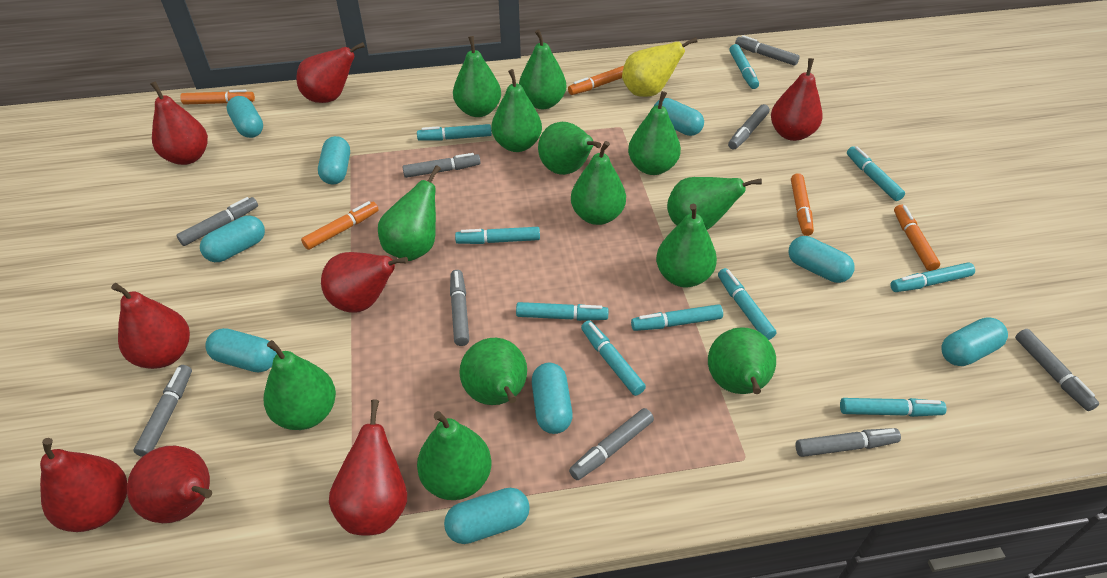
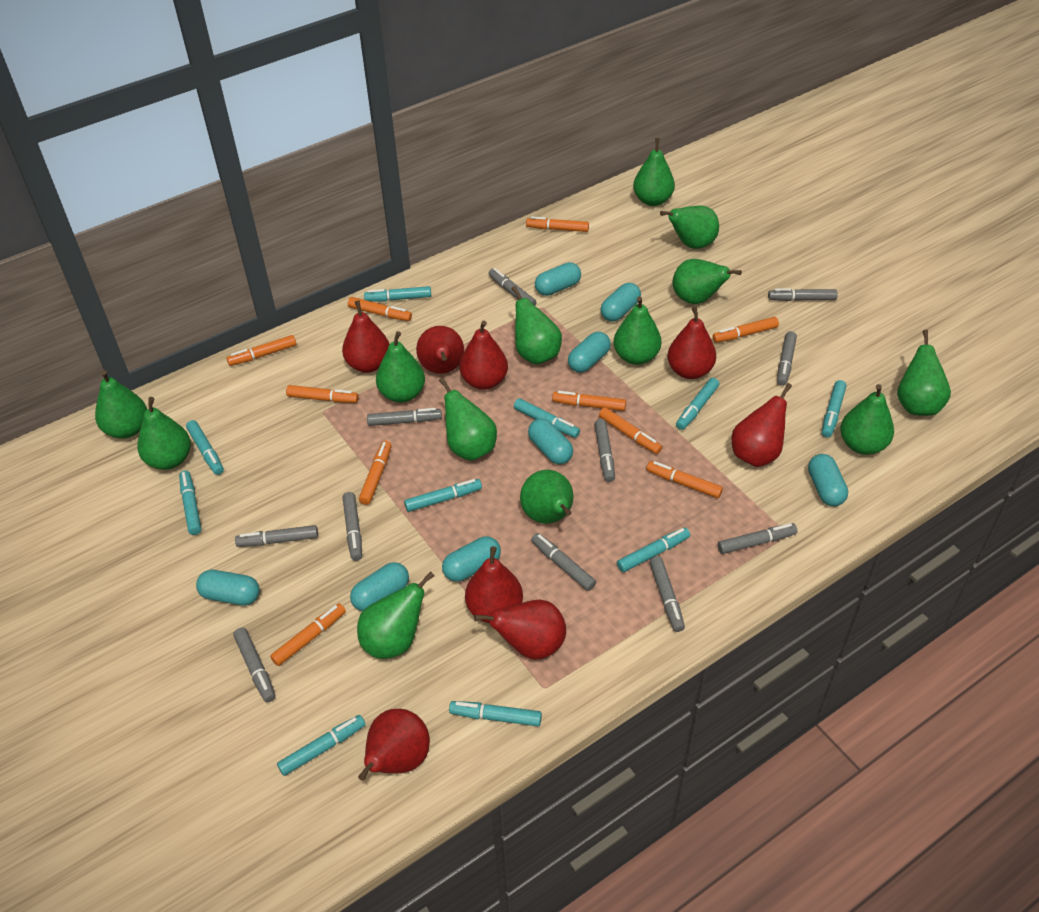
grey marker: 9 -> 11
orange marker: 5 -> 10
turquoise capsule: 9 -> 8
yellow pear: 1 -> 0

